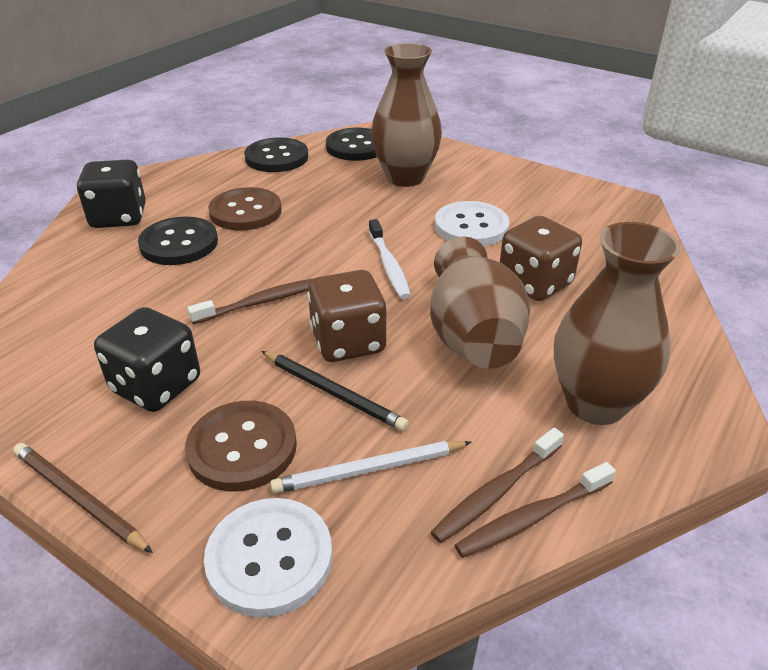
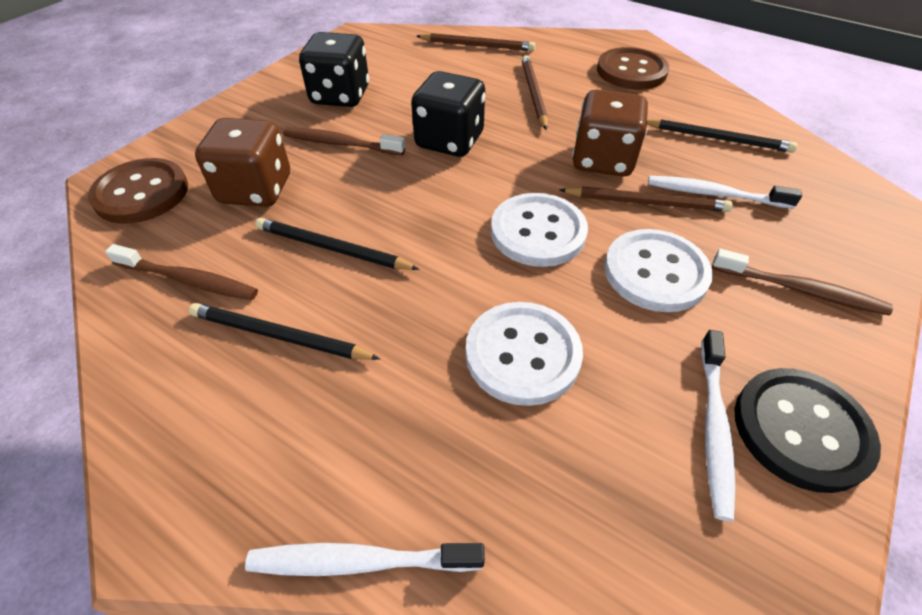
black button: 3 -> 1
black pencil: 1 -> 3
brown pencil: 1 -> 3
brown vase: 3 -> 0
white button: 2 -> 3
white pencil: 1 -> 0
white toothbrush: 1 -> 3

